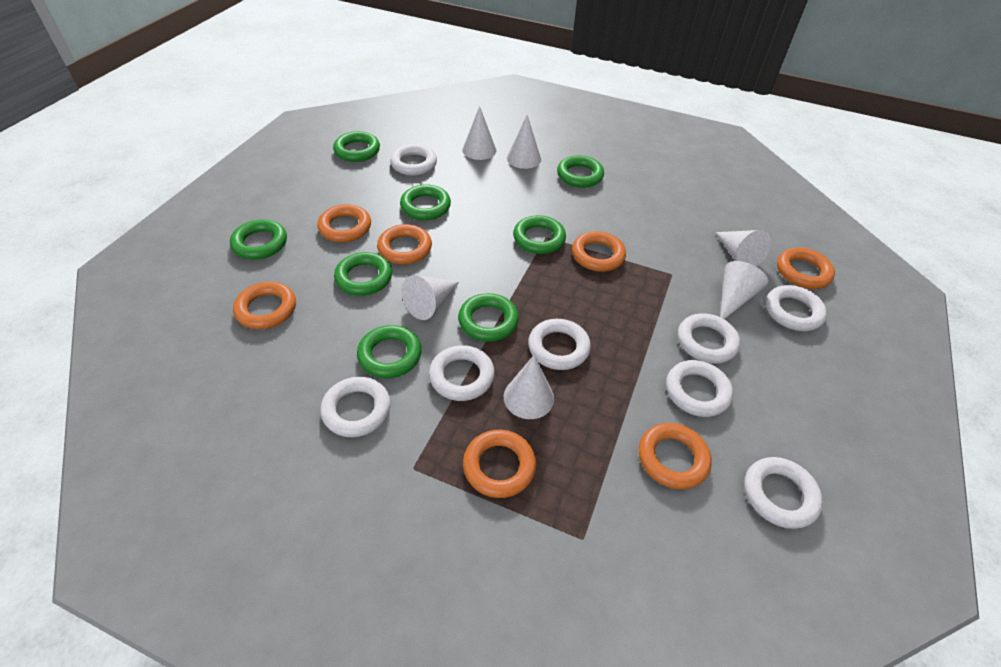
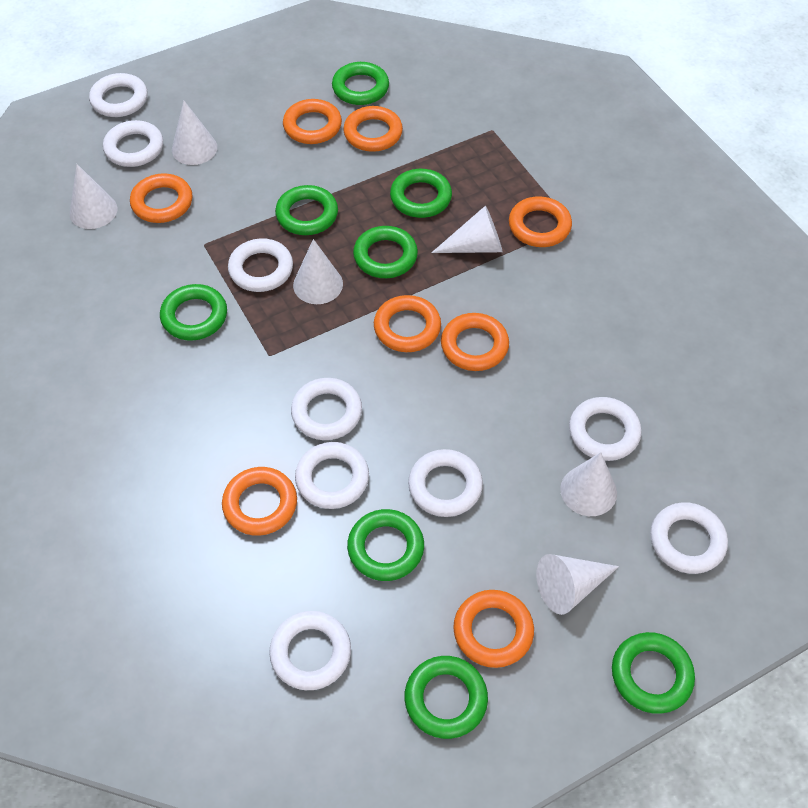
orange ring: 7 -> 8
white ring: 8 -> 9

